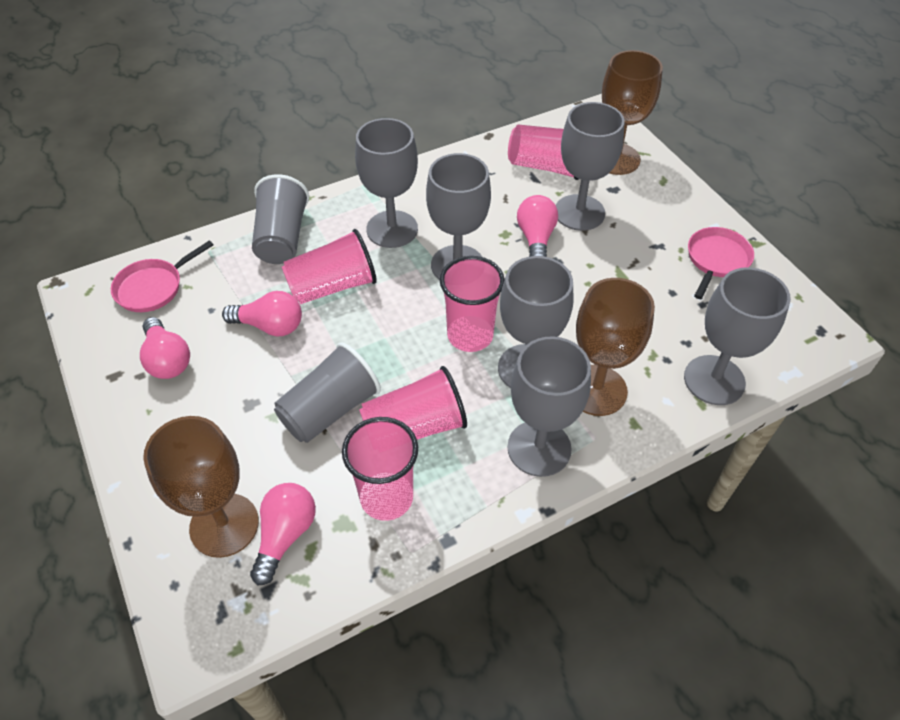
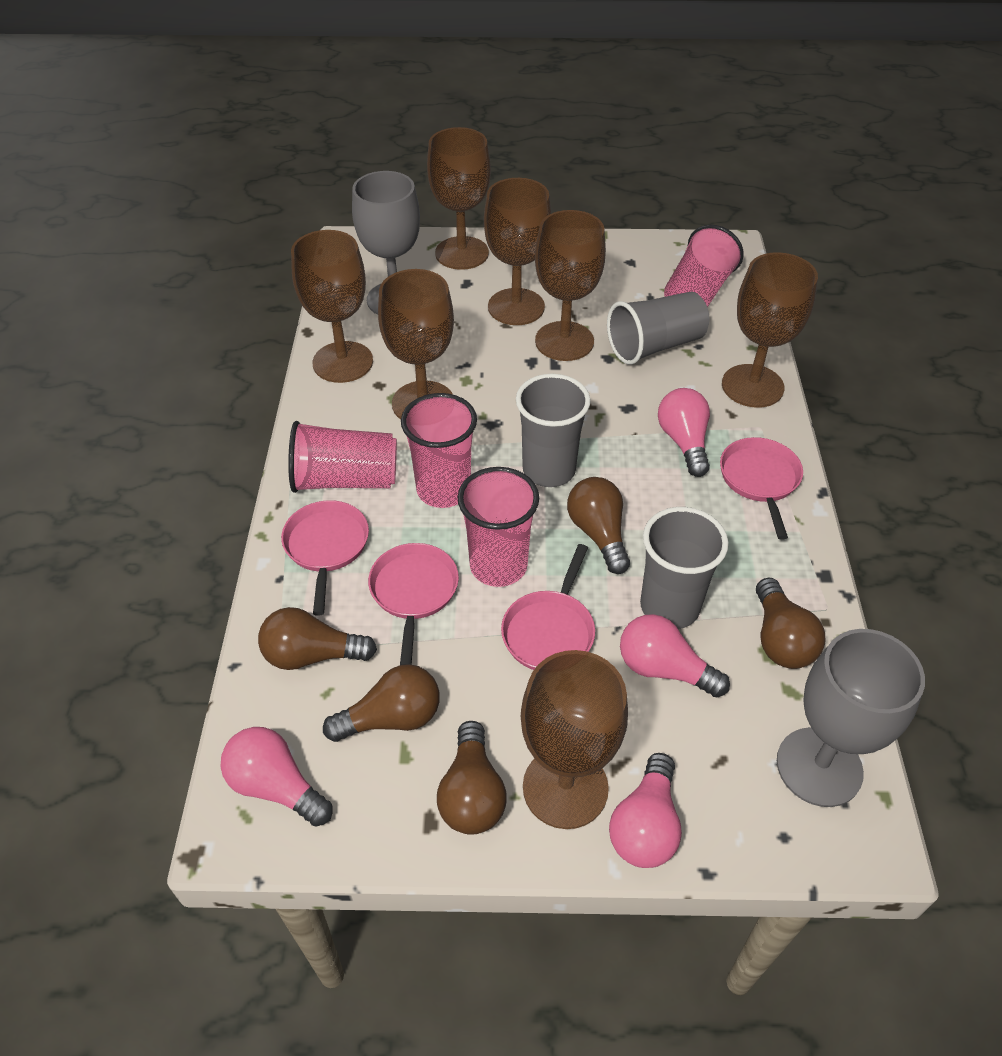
brown goblet: 3 -> 7
brown light bulb: 0 -> 5
grey cup: 2 -> 3
grey goblet: 6 -> 2
pink cup: 5 -> 4
pink pan: 2 -> 4

